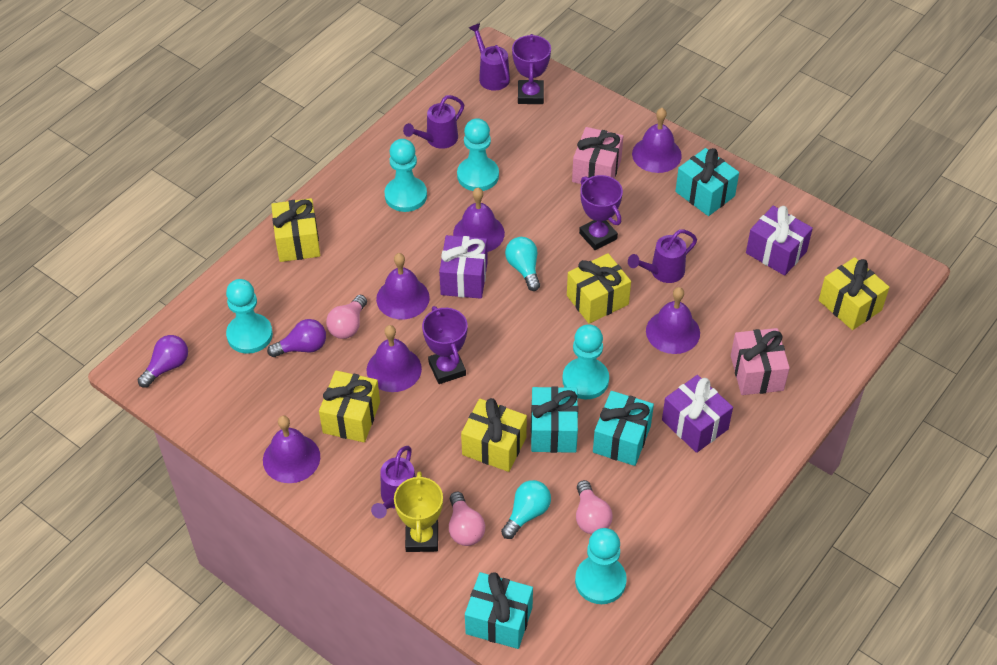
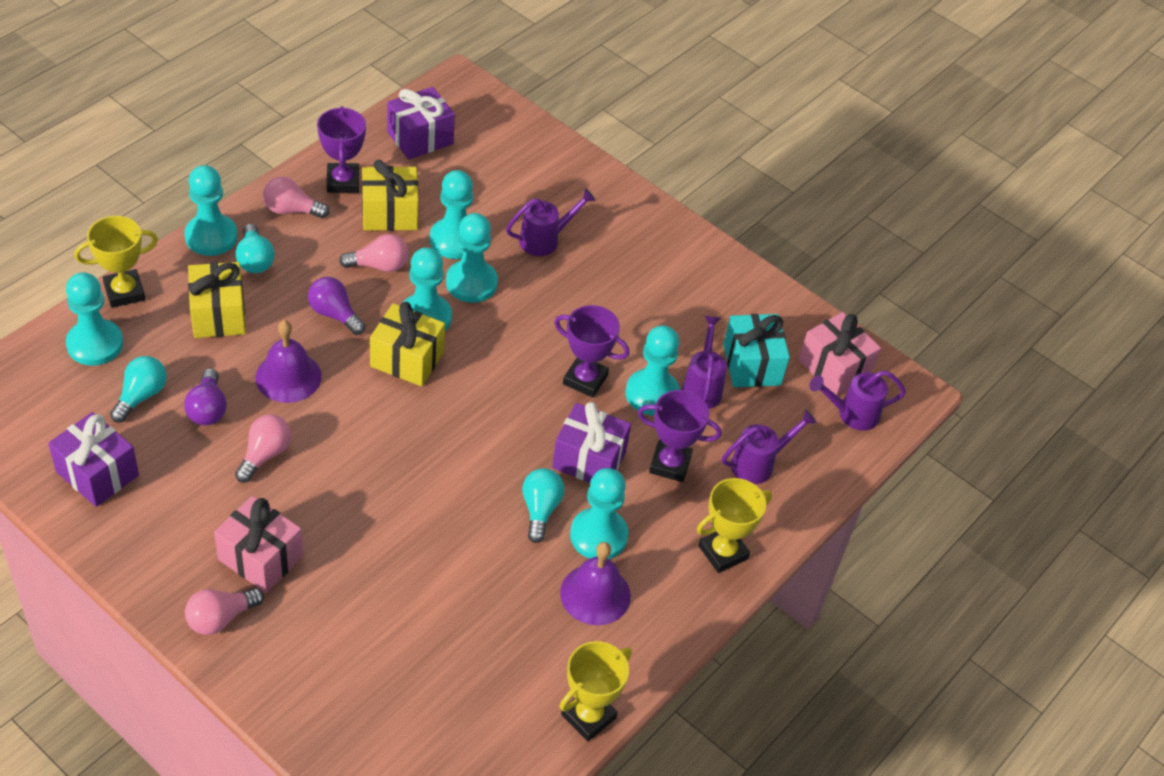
pink light bulb: 3 -> 4
purple bell: 6 -> 2
turquoise gift: 4 -> 1
turquoise light bulb: 2 -> 3
turquoise pawn: 5 -> 7
yellow gift: 5 -> 3
yellow trophy: 1 -> 3

